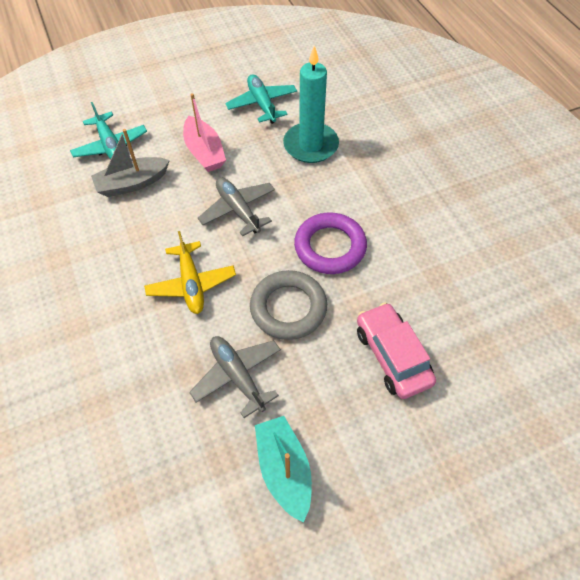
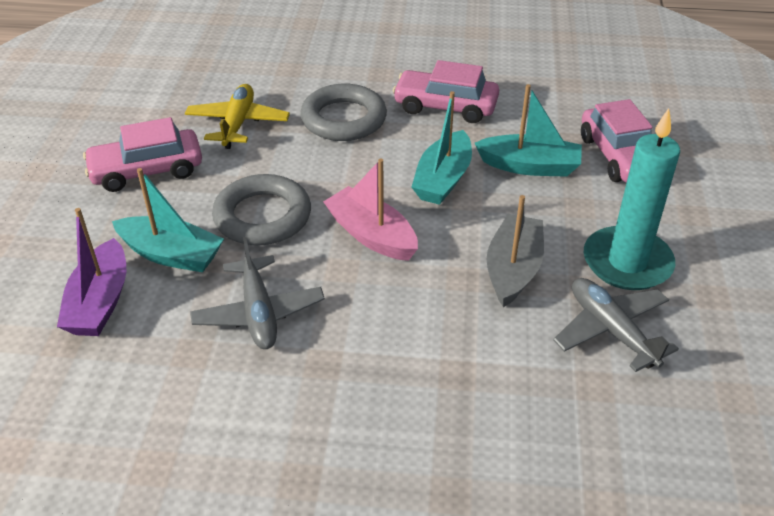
grey ring: 1 -> 2
pink car: 1 -> 3
purple boat: 0 -> 1
purple ring: 1 -> 0
turquoise boat: 1 -> 3
turquoise plane: 2 -> 0

